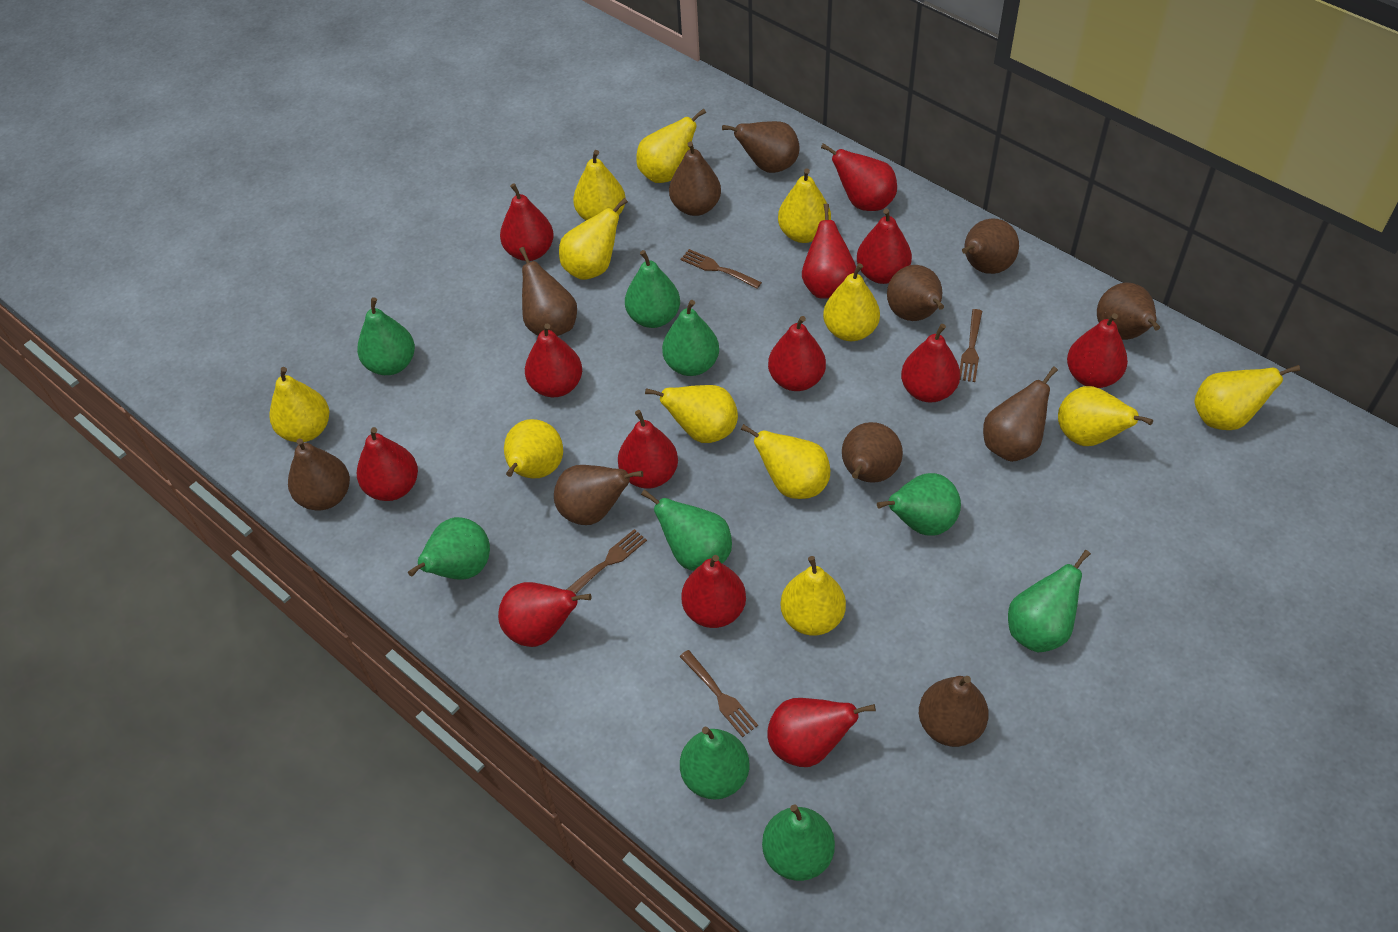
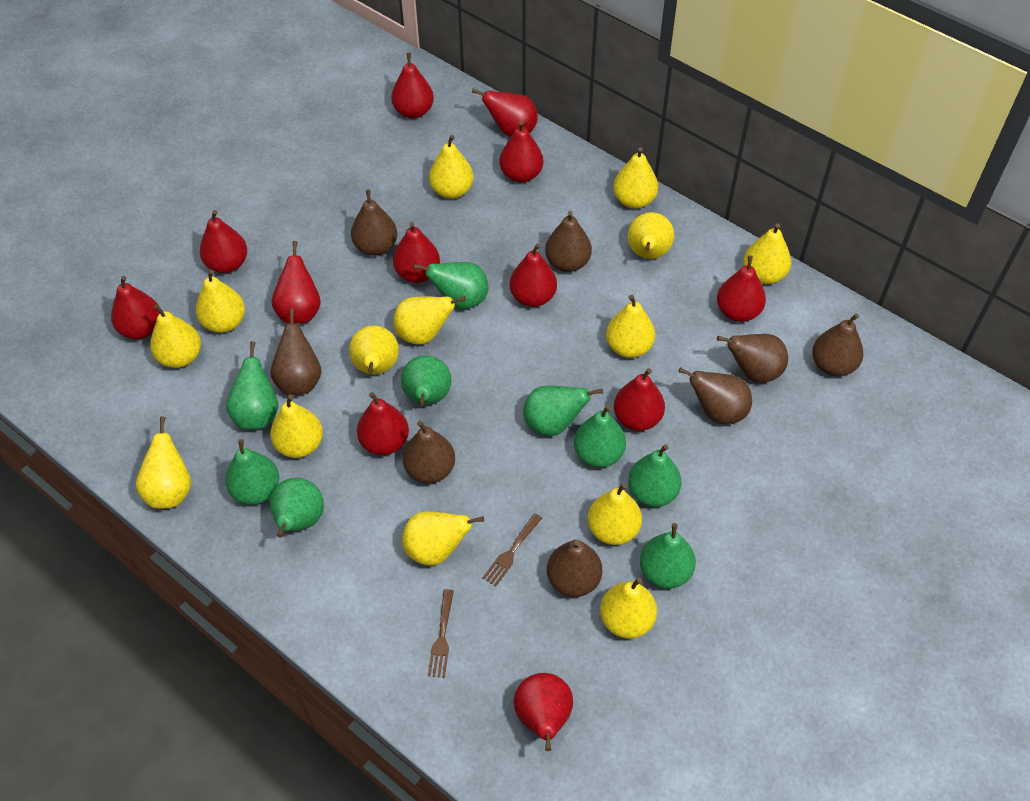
brown fork: 4 -> 2
brown pear: 11 -> 8
red pear: 13 -> 12
yellow pear: 12 -> 14

